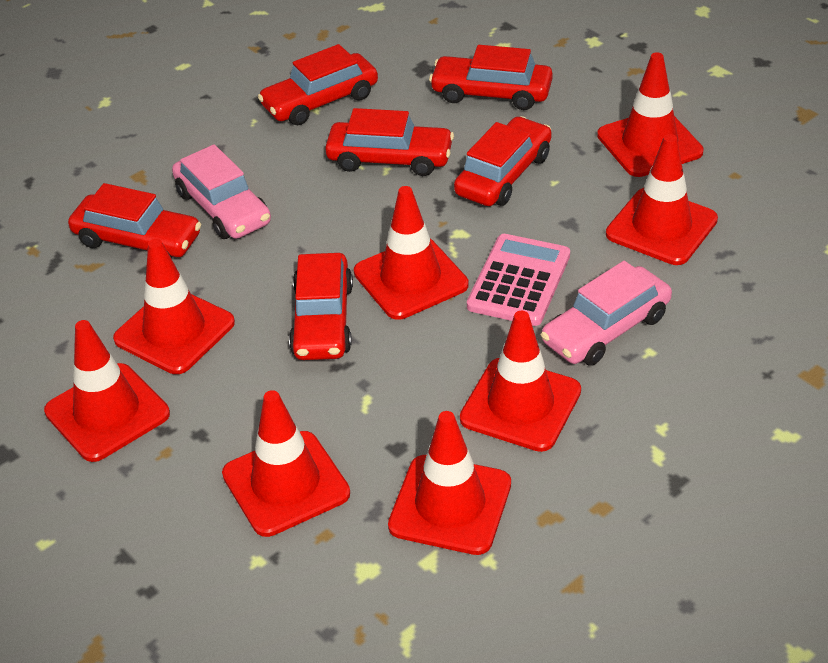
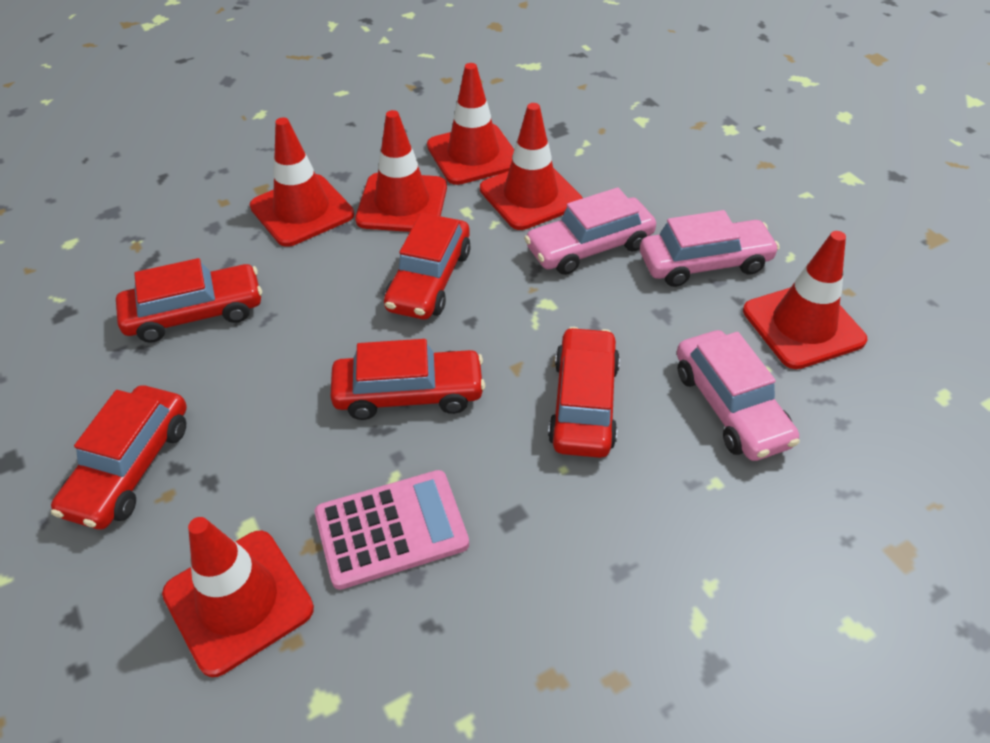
pink car: 2 -> 3
red car: 6 -> 5
red traffic cone: 8 -> 6

